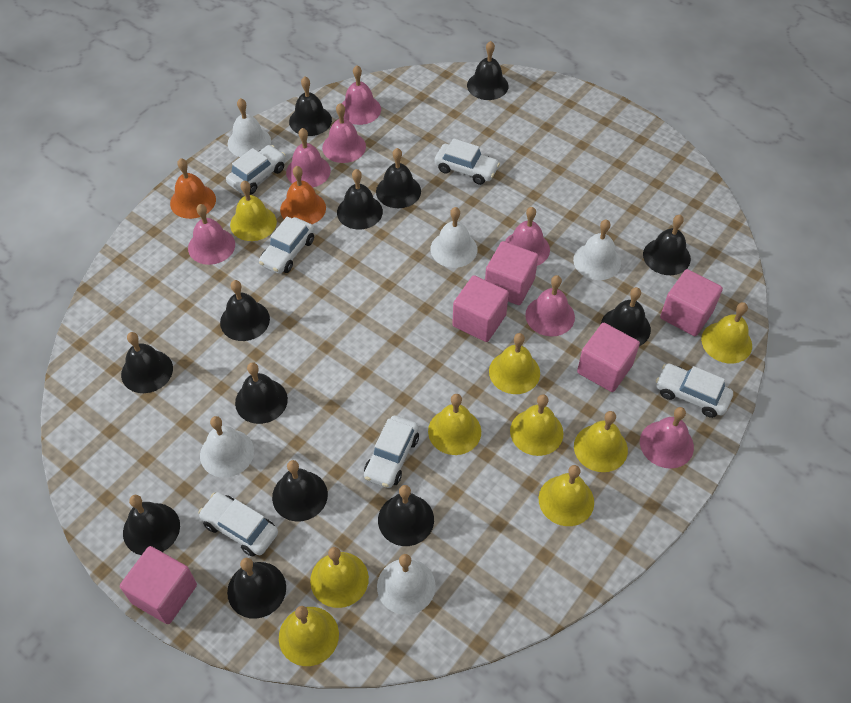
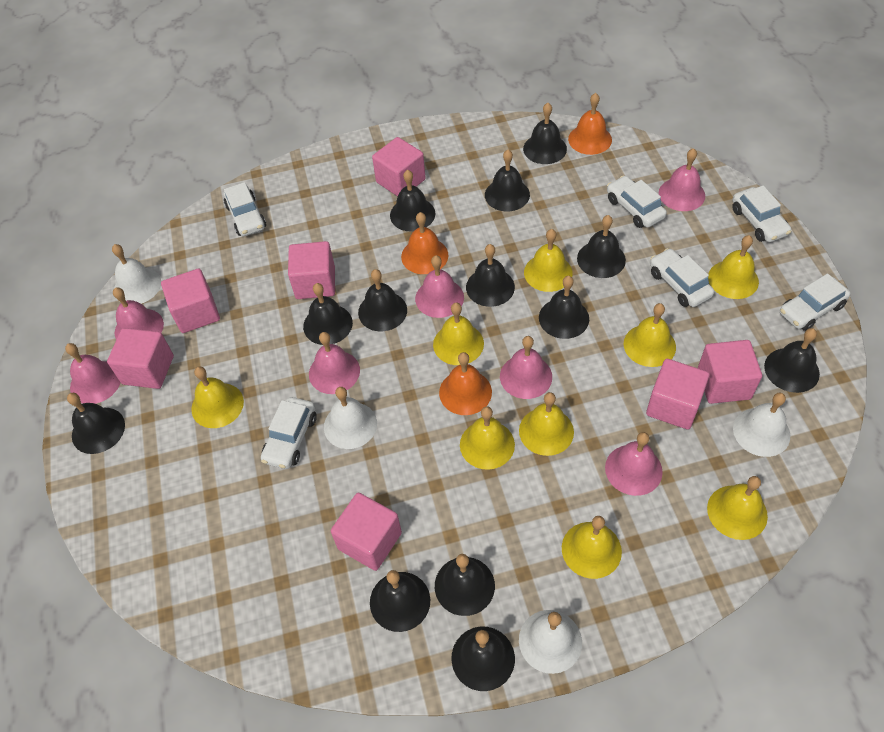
orange bell: 2 -> 3
pink cube: 5 -> 7
white bell: 5 -> 4

